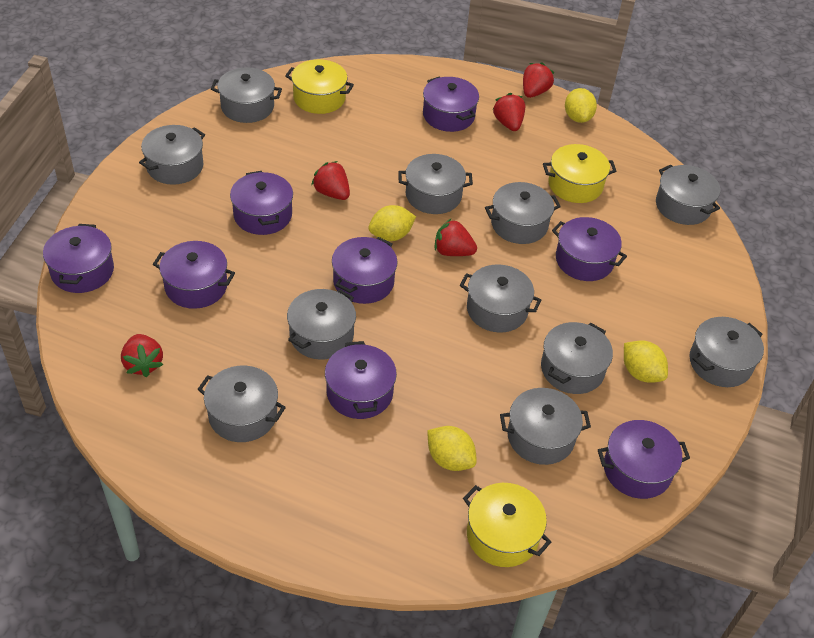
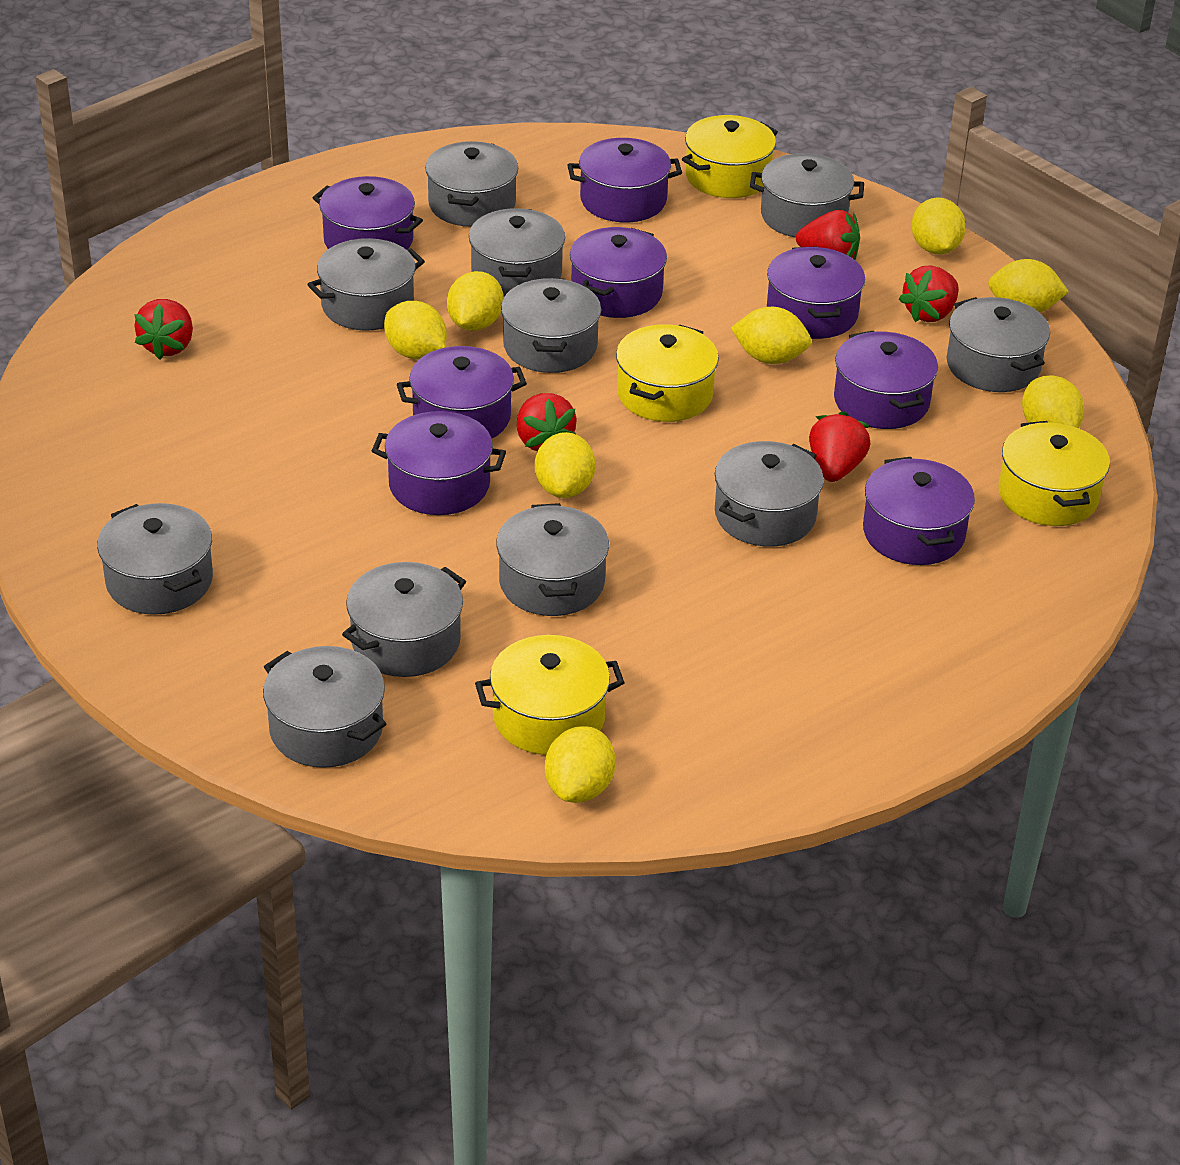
yellow lemon: 4 -> 8
yellow pot: 3 -> 4

